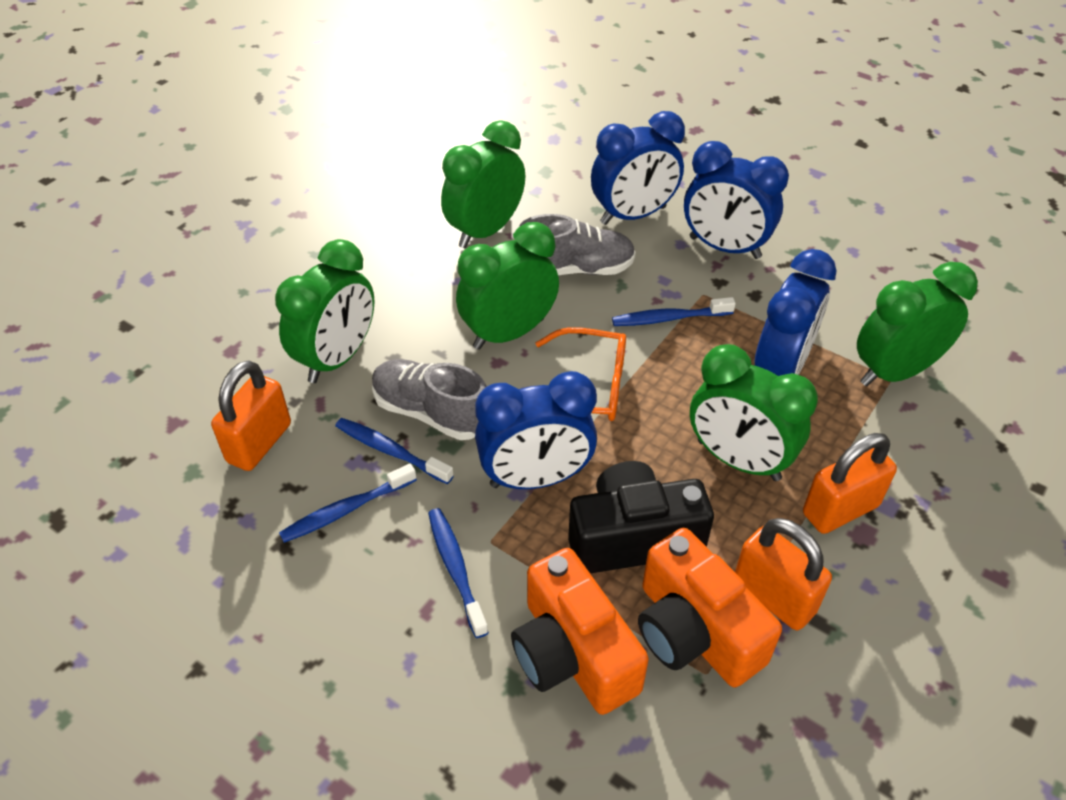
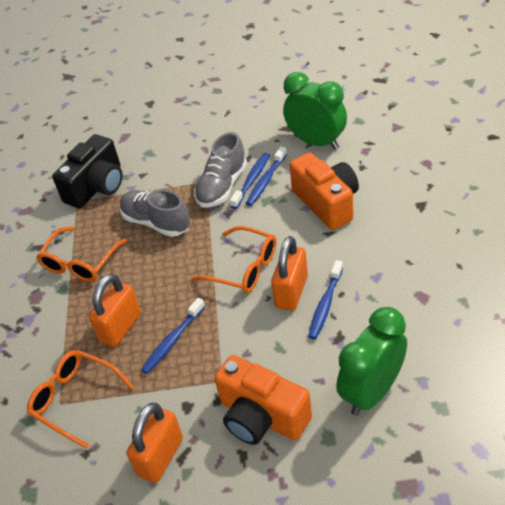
blue clock: 4 -> 0
green clock: 5 -> 2
orange glasses: 1 -> 3

